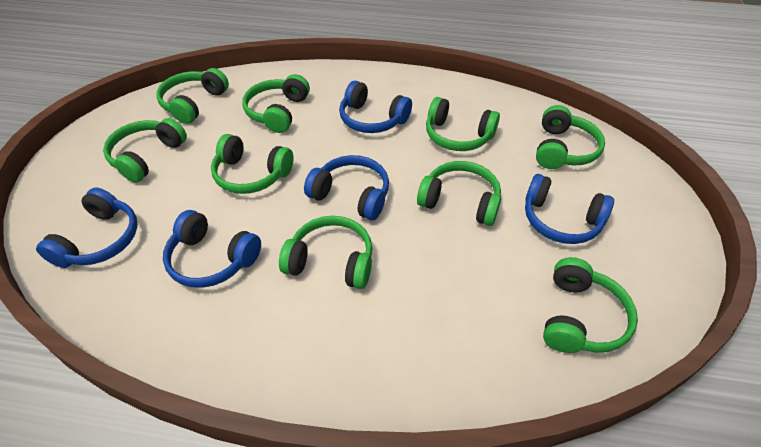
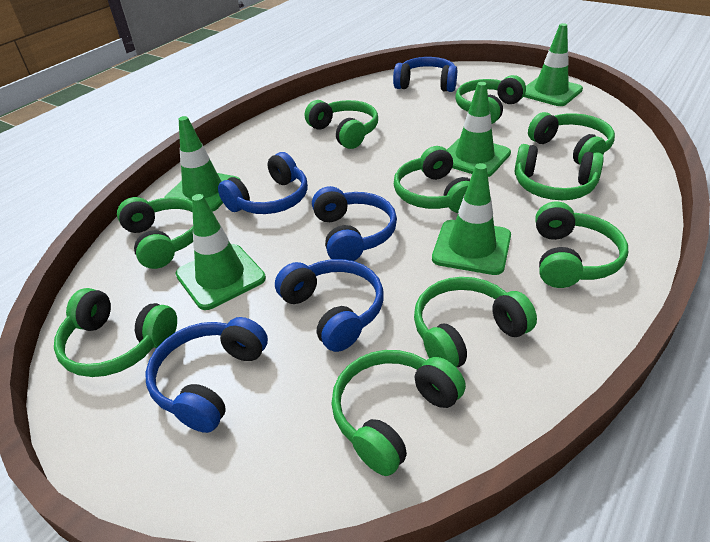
green headphones: 9 -> 10
green traffic cone: 0 -> 5

